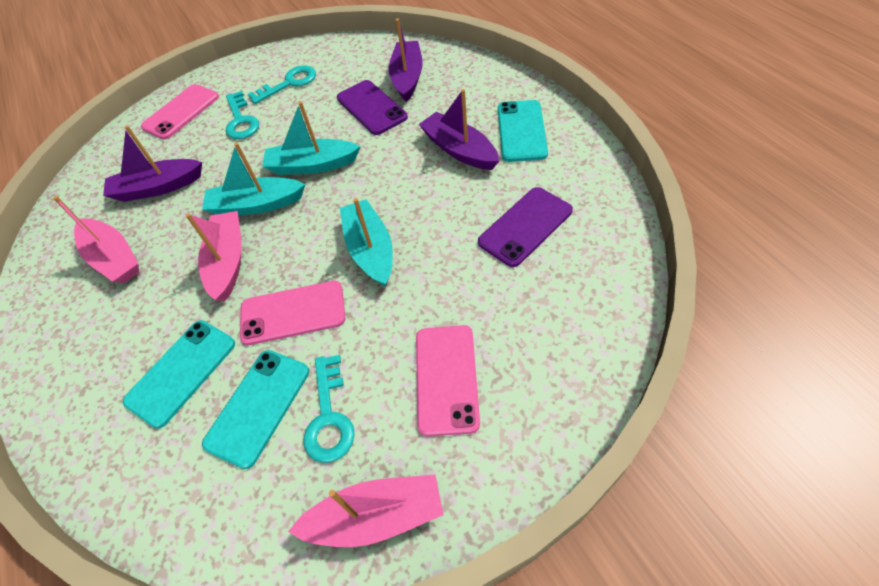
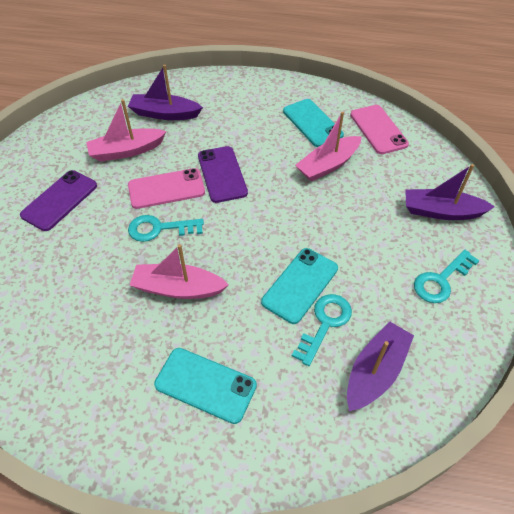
pink phone: 3 -> 2
turquoise boat: 3 -> 0

